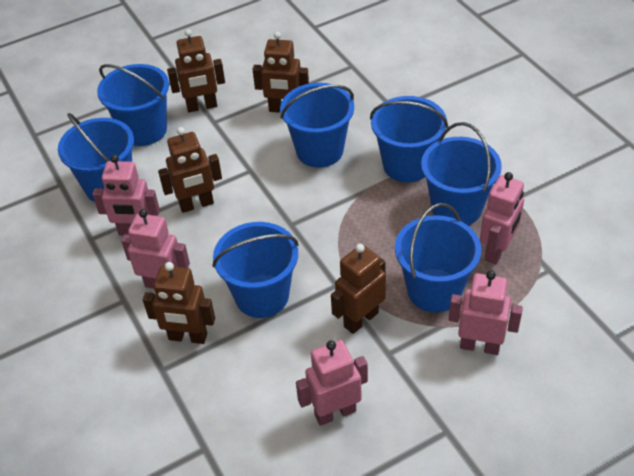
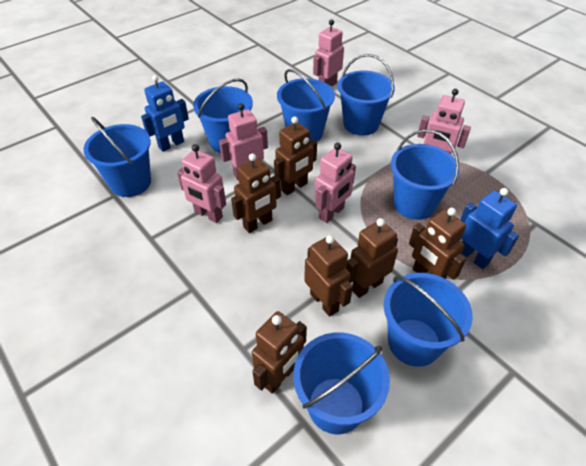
blue robot: 0 -> 2
brown robot: 5 -> 6

